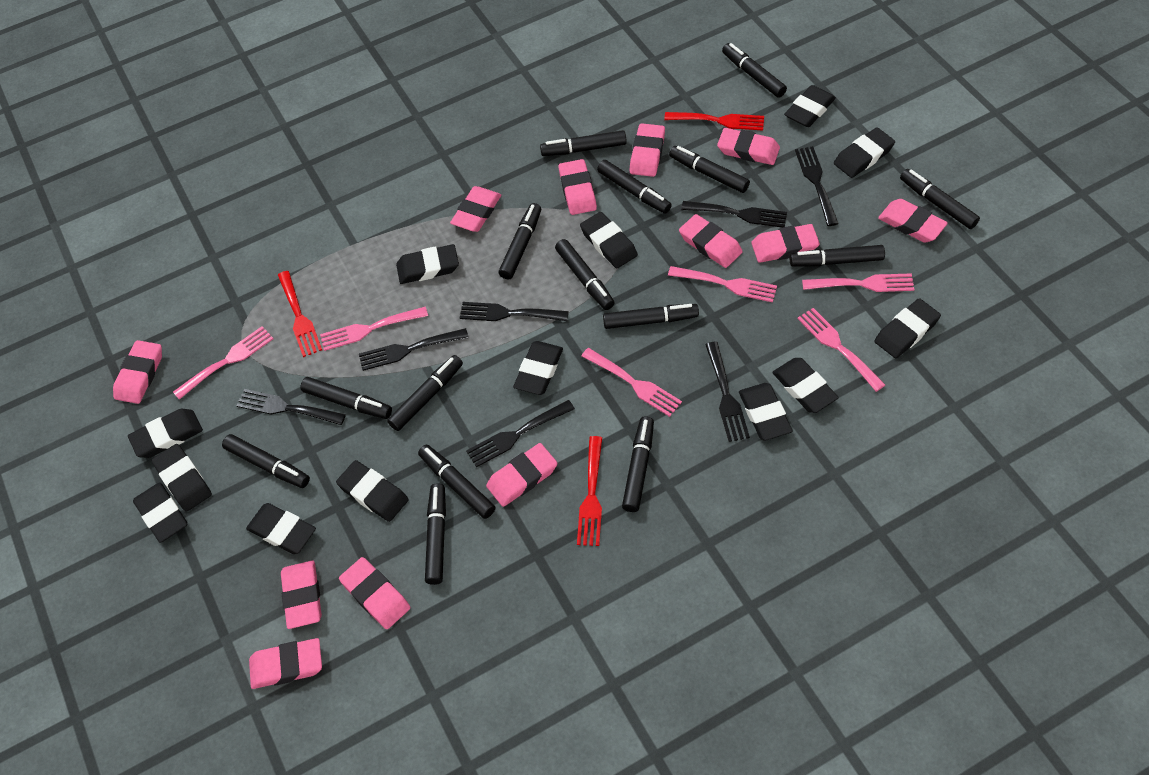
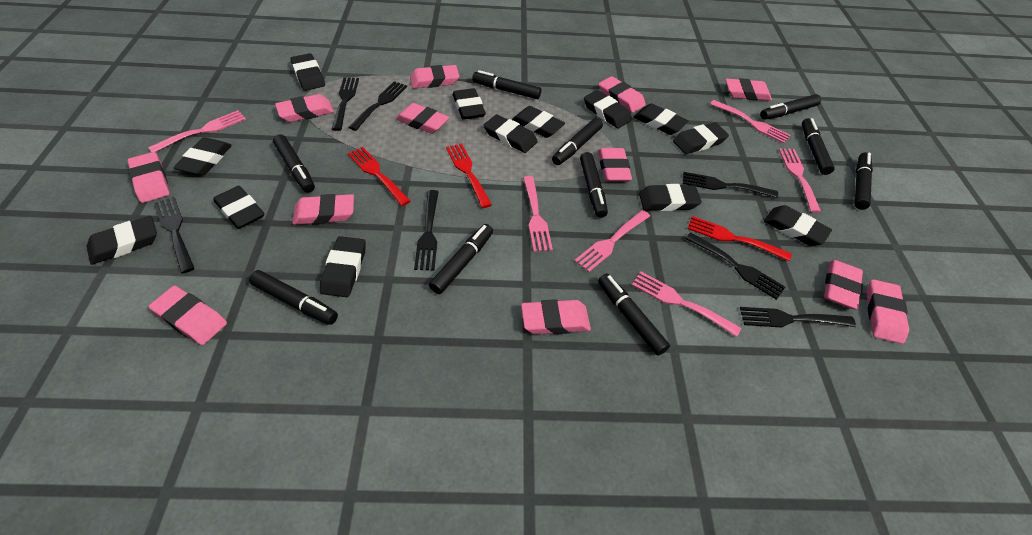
black marker: 15 -> 10

